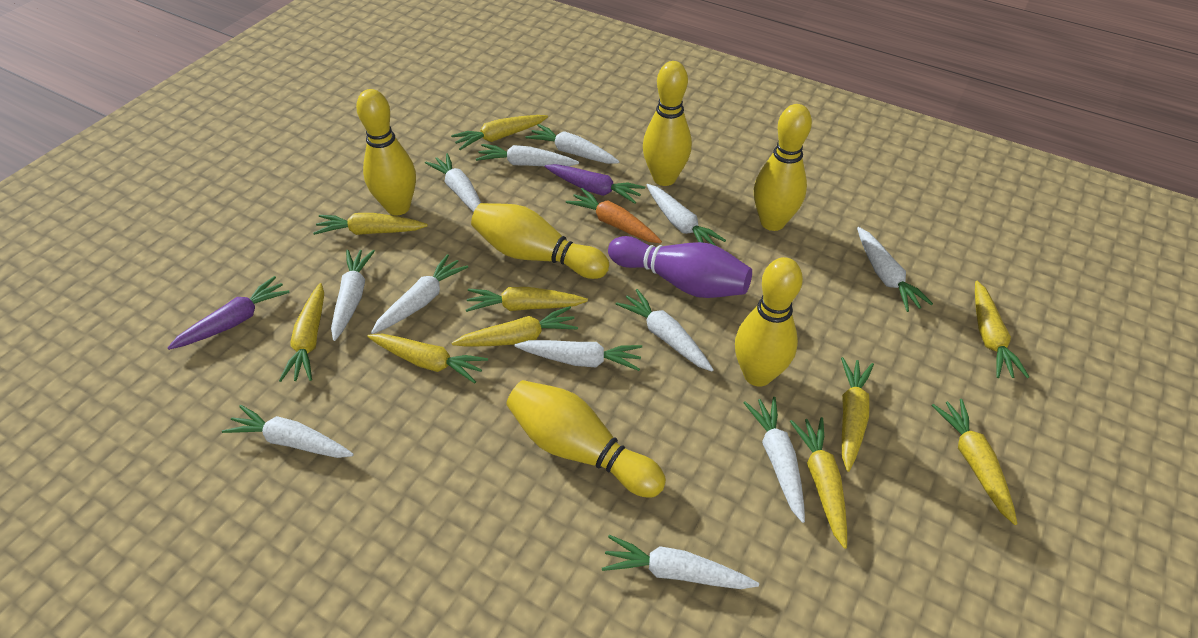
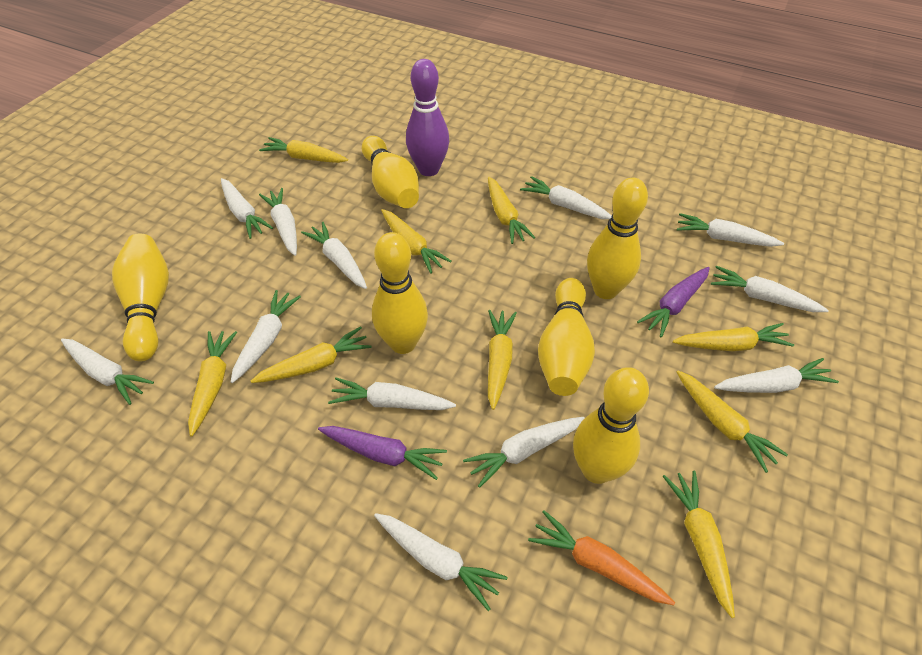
yellow carrot: 10 -> 9

